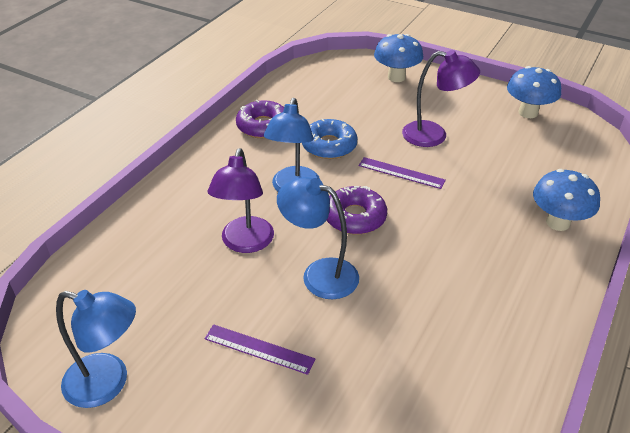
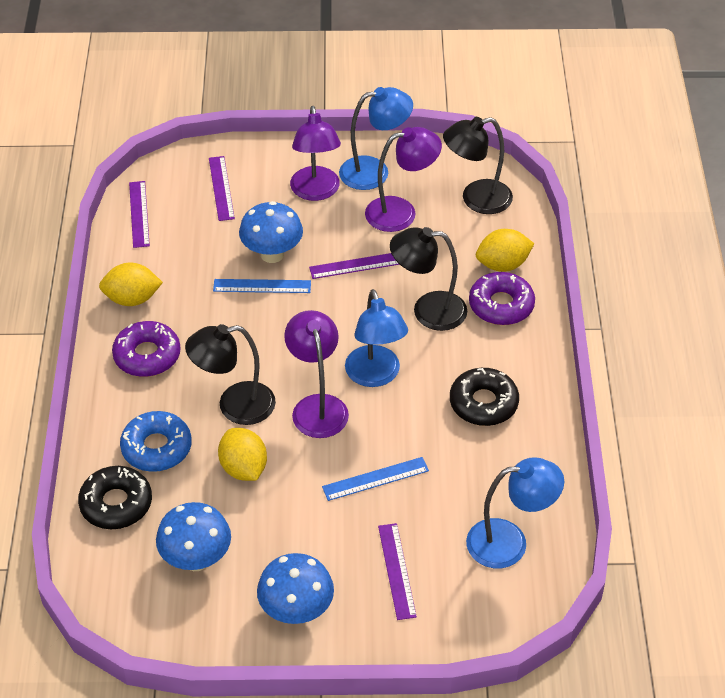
black donut: 0 -> 2
black lamp: 0 -> 3
blue ruler: 0 -> 2
purple lamp: 2 -> 3
purple ruler: 2 -> 4
yellow lemon: 0 -> 3

